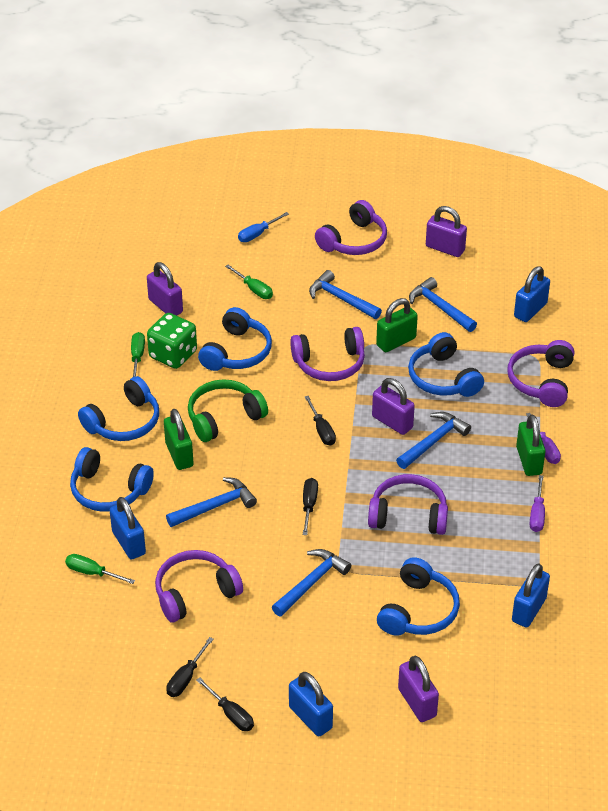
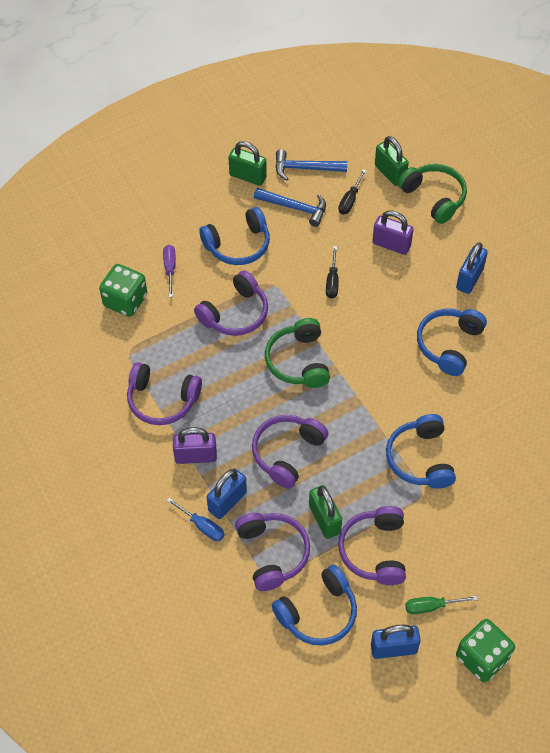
black screwdriver: 4 -> 2
blue hammer: 5 -> 2
blue headphones: 5 -> 4
blue padlock: 4 -> 3
green dice: 1 -> 2
green headphones: 1 -> 2
green screwdriver: 3 -> 1
purple padlock: 4 -> 2
purple screwdriver: 2 -> 1

